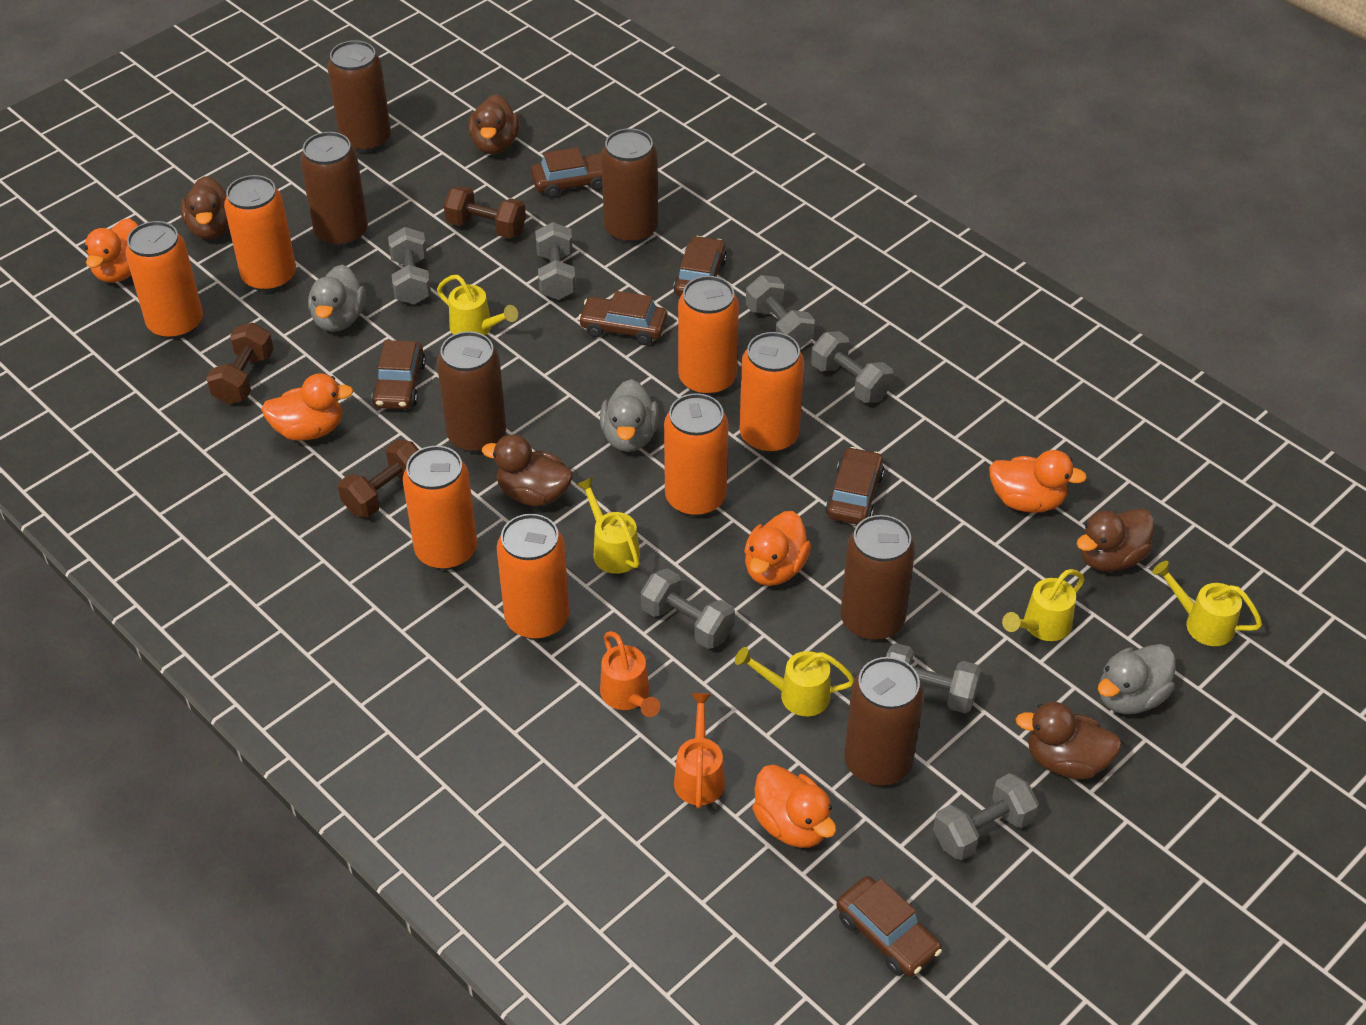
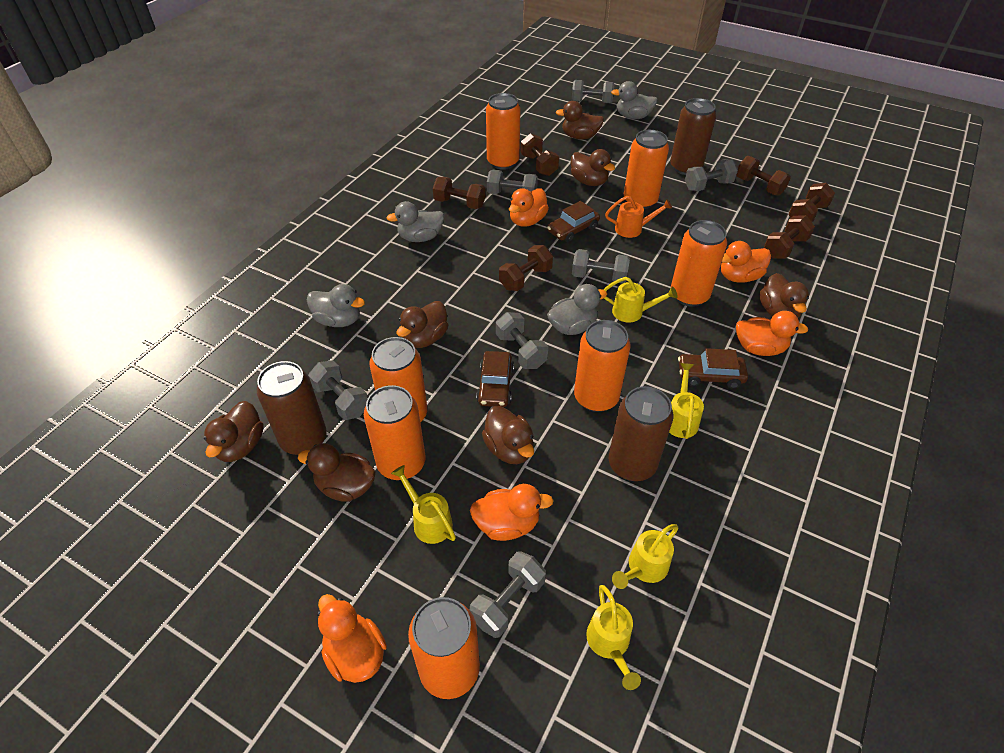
brown can: 6 -> 3
brown car: 6 -> 3
brown duck: 5 -> 7
brown dumbbell: 3 -> 6
grey duck: 3 -> 4
orange watering can: 2 -> 1

